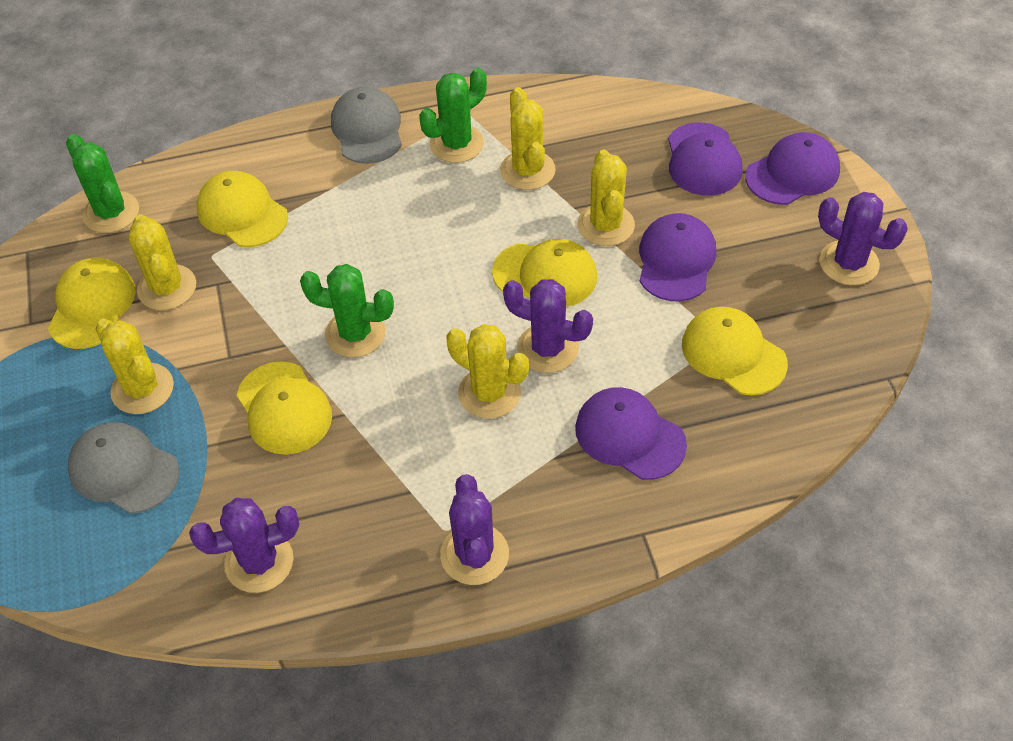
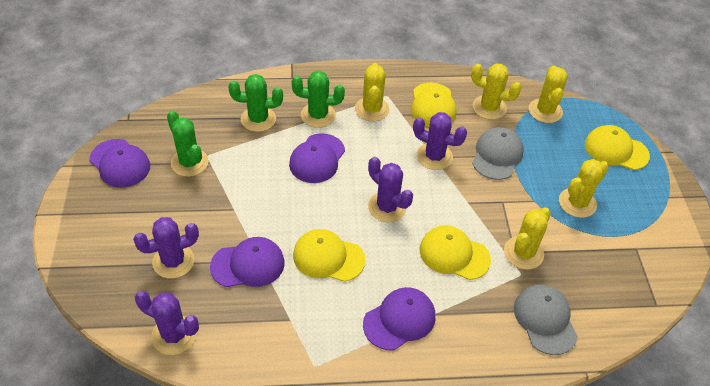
yellow cap: 5 -> 4

